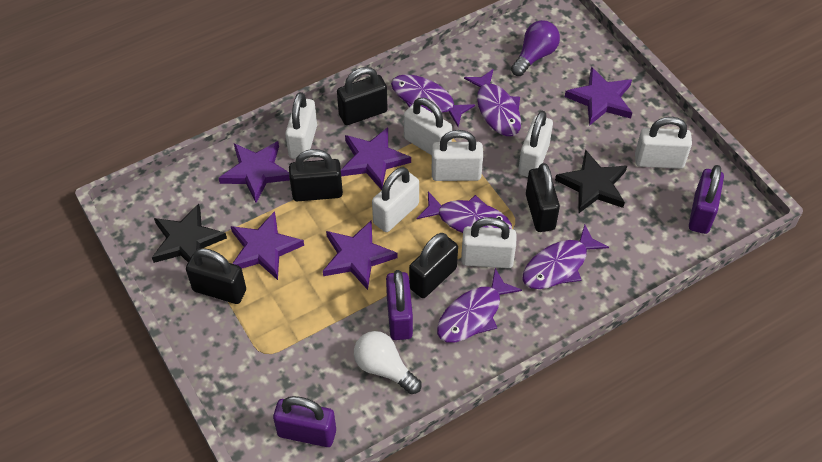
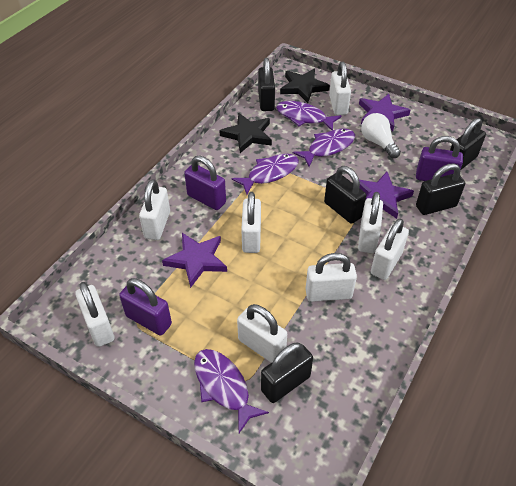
purple fish: 5 -> 4
purple light bulb: 1 -> 0
purple star: 5 -> 3
white padlock: 7 -> 8

